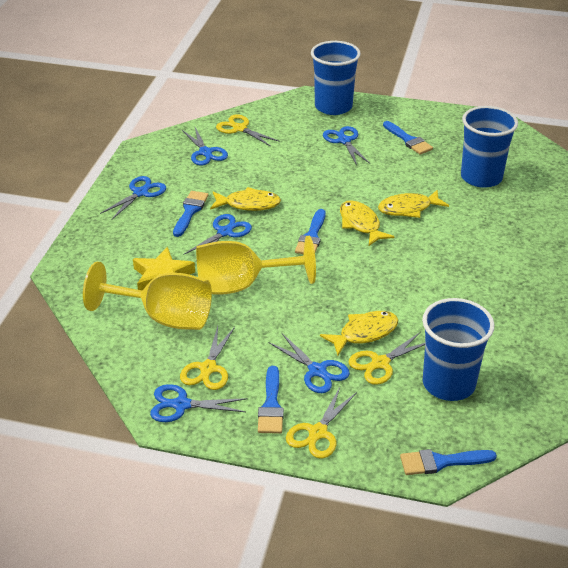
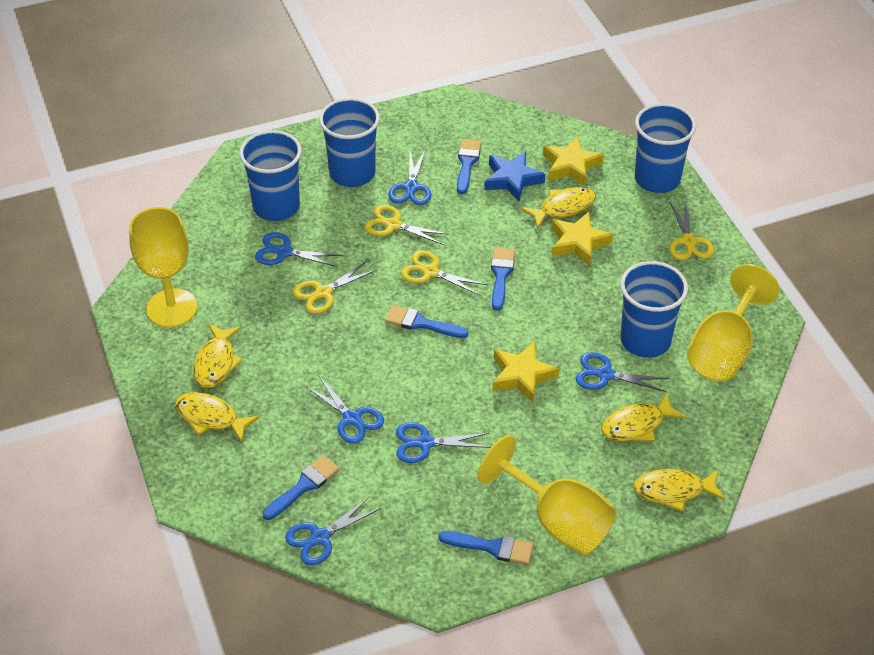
blue cup: 3 -> 4
blue star: 0 -> 1
yellow fish: 4 -> 5
yellow goblet: 2 -> 3
yellow star: 1 -> 3

